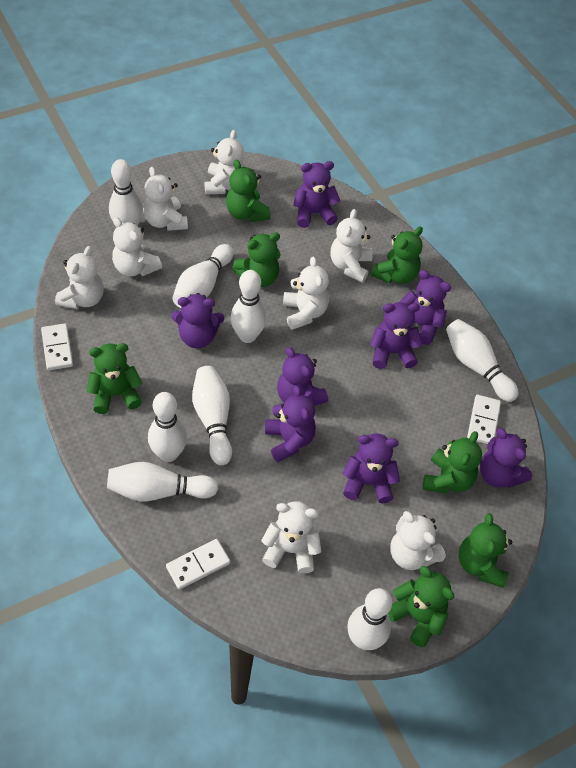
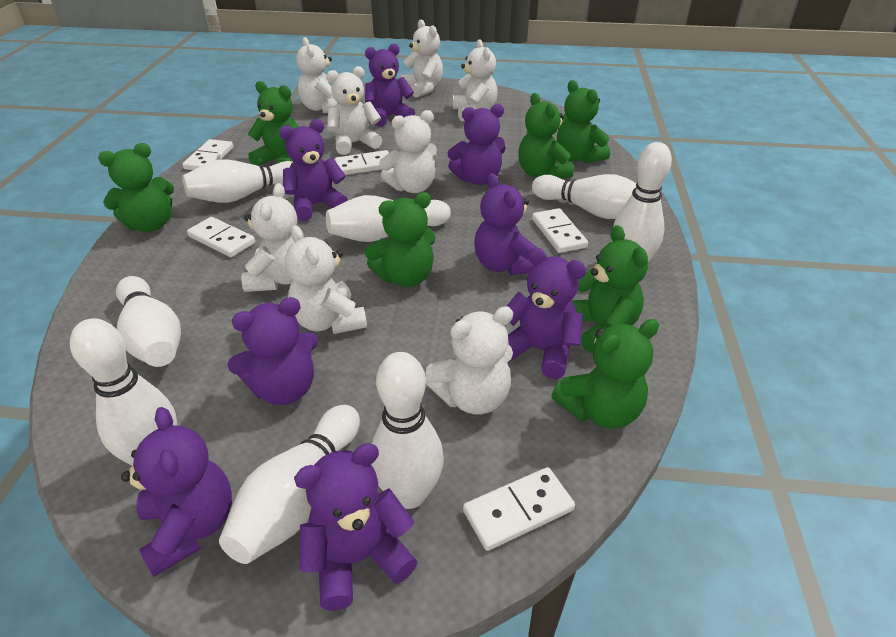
white domino: 3 -> 5

